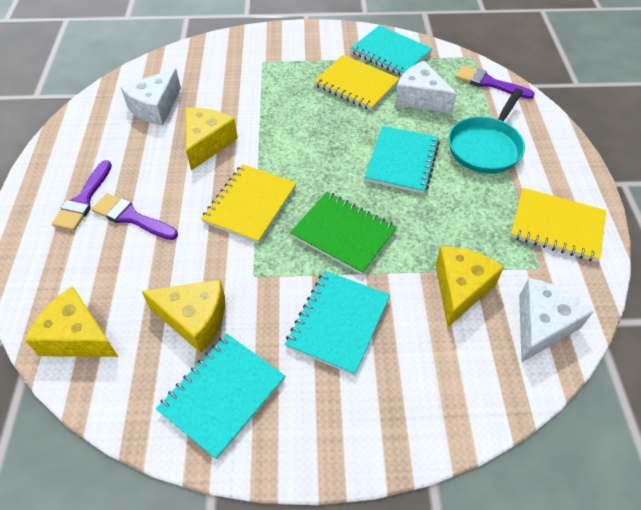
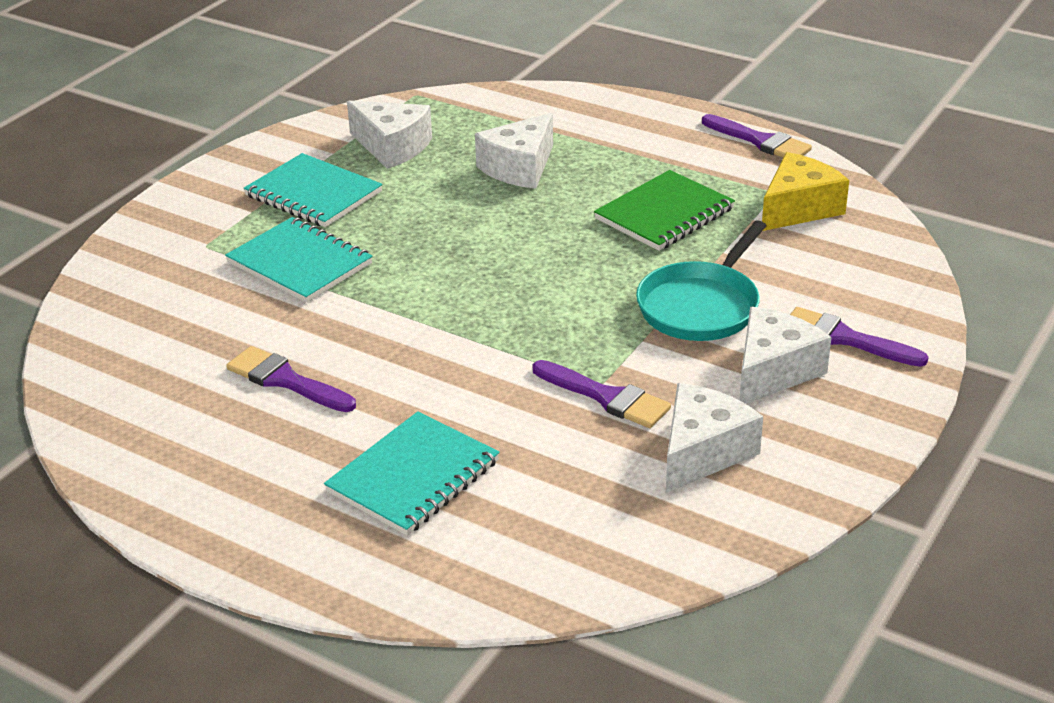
purple brush: 3 -> 4
turquoise notebook: 4 -> 3
white cheese: 3 -> 4
yellow cheese: 4 -> 1
yellow notebook: 3 -> 0

